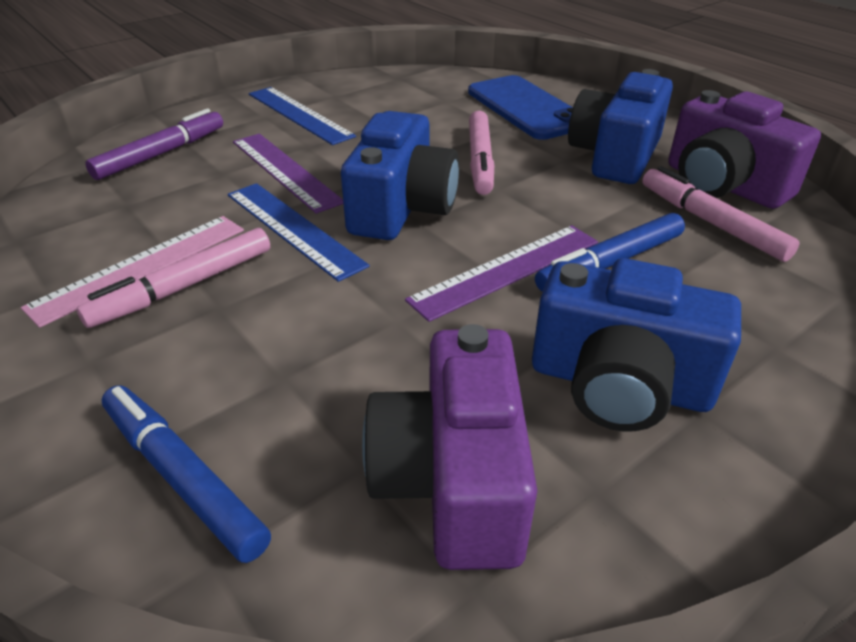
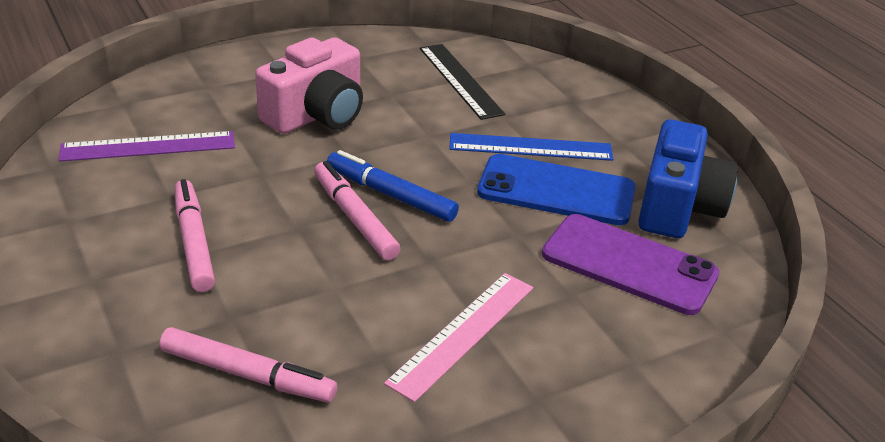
black ruler: 0 -> 1
blue camera: 3 -> 1
blue marker: 2 -> 1
blue ruler: 2 -> 1
pink camera: 0 -> 1
purple camera: 2 -> 0
purple marker: 1 -> 0
purple phone: 0 -> 1
purple ruler: 2 -> 1

